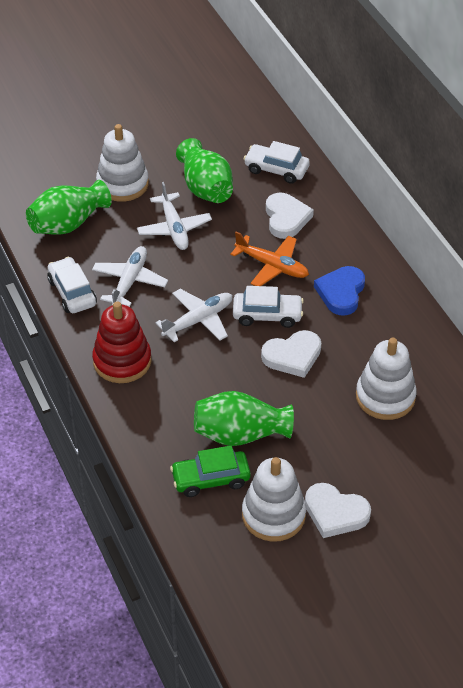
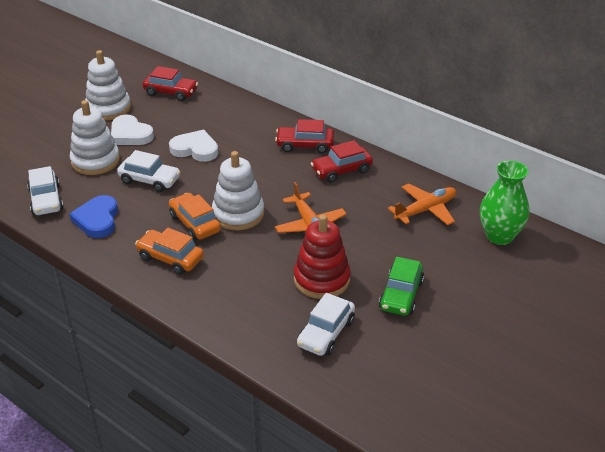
green vase: 3 -> 1
orange car: 0 -> 2
orange plane: 1 -> 2
red car: 0 -> 3
white heart: 3 -> 2
white plane: 3 -> 0

